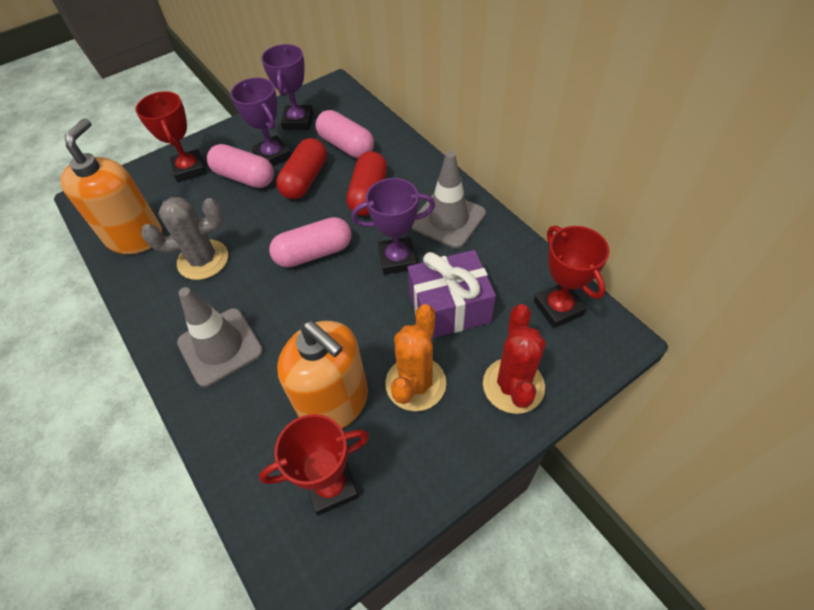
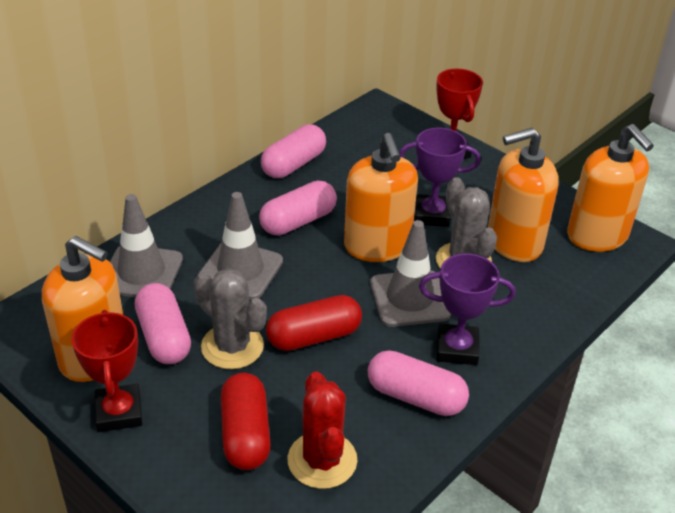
grey cactus: 1 -> 2
grey traffic cone: 2 -> 3
orange cactus: 1 -> 0
orange soap dispenser: 2 -> 4
pink capsule: 3 -> 4
purple gift: 1 -> 0
purple trophy: 3 -> 2
red trophy: 3 -> 2

